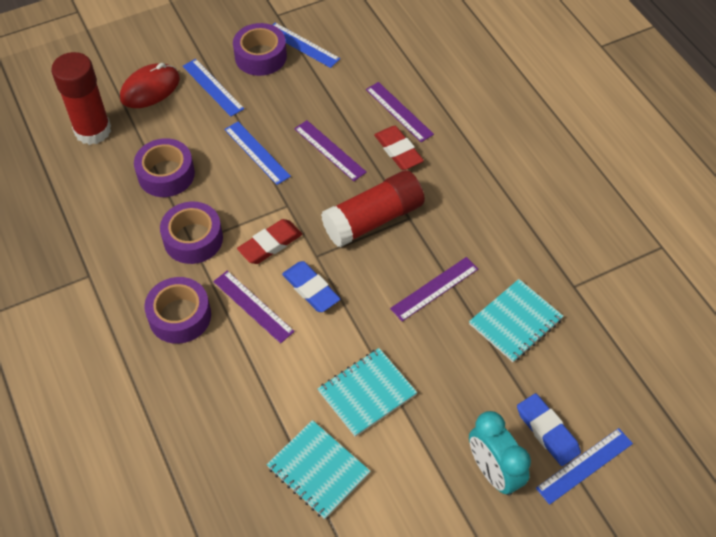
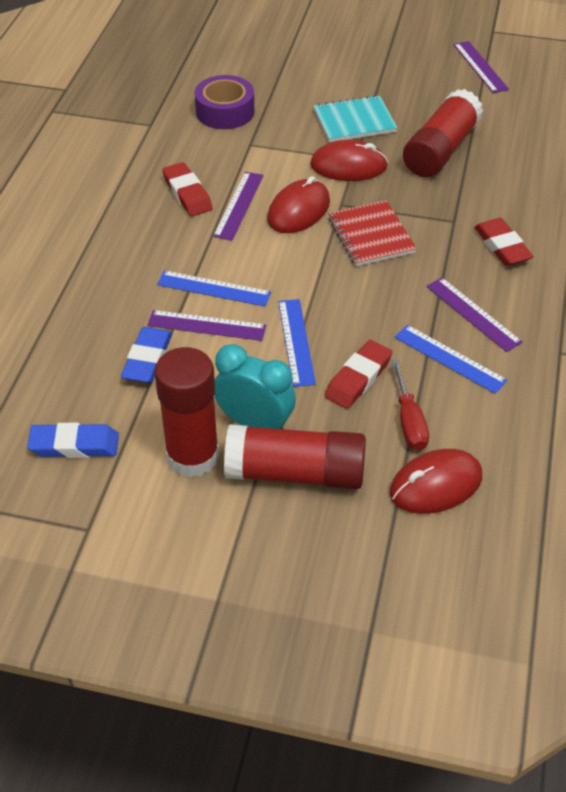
blue ruler: 4 -> 3
purple tape: 4 -> 1
red eraser: 2 -> 3
red glue stick: 2 -> 3
red mouse: 1 -> 3
red notebook: 0 -> 1
red screwdriver: 0 -> 1
turquoise notebook: 3 -> 1

